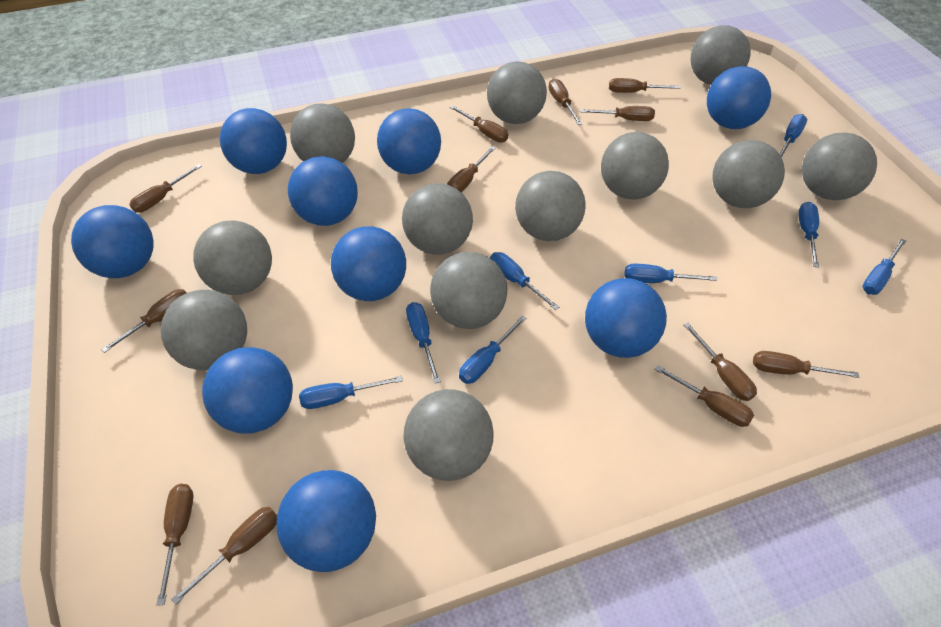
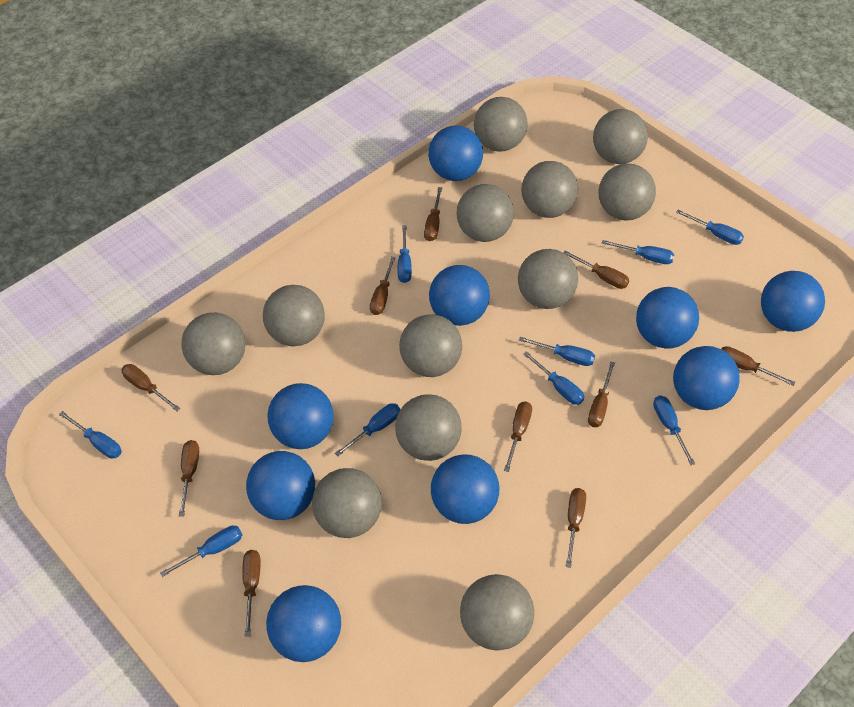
blue screwdriver: 8 -> 9
brown screwdriver: 12 -> 10

